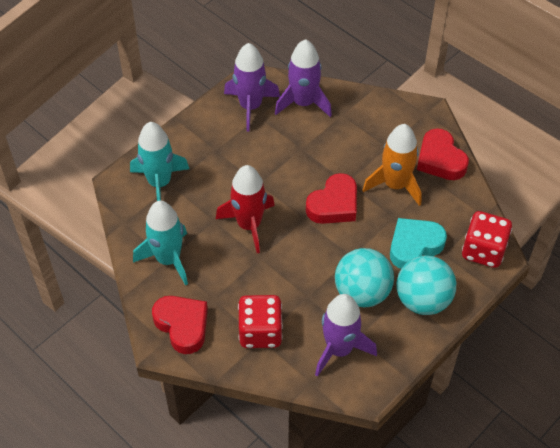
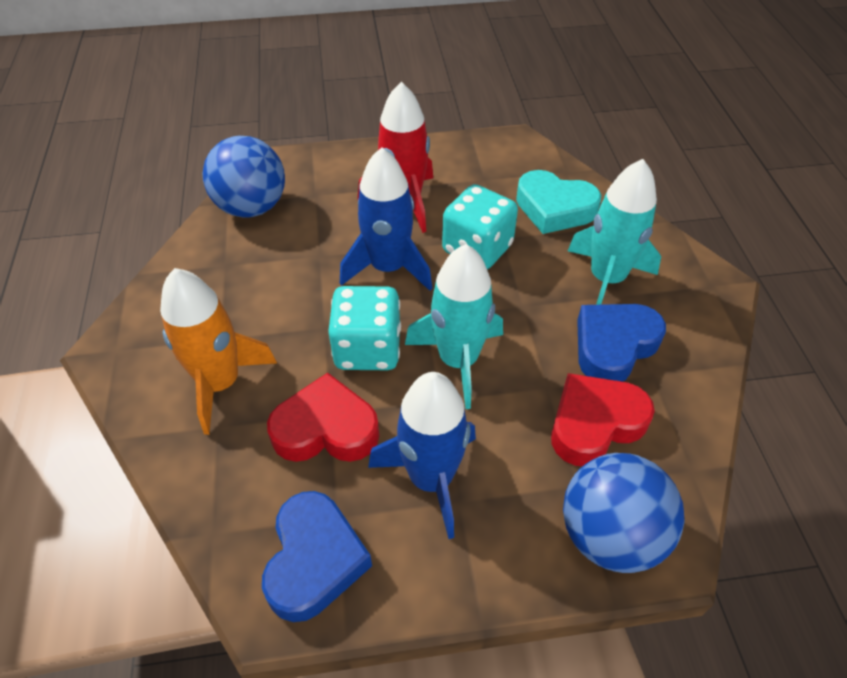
blue ball: 0 -> 2
blue heart: 0 -> 2
blue rocket: 0 -> 2
purple rocket: 3 -> 0
red dice: 2 -> 0
red heart: 3 -> 2
turquoise ball: 2 -> 0
turquoise dice: 0 -> 2

